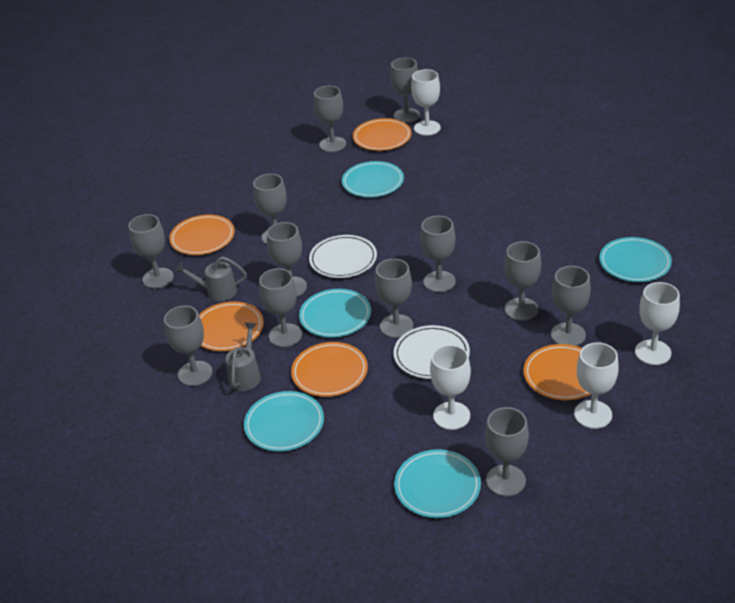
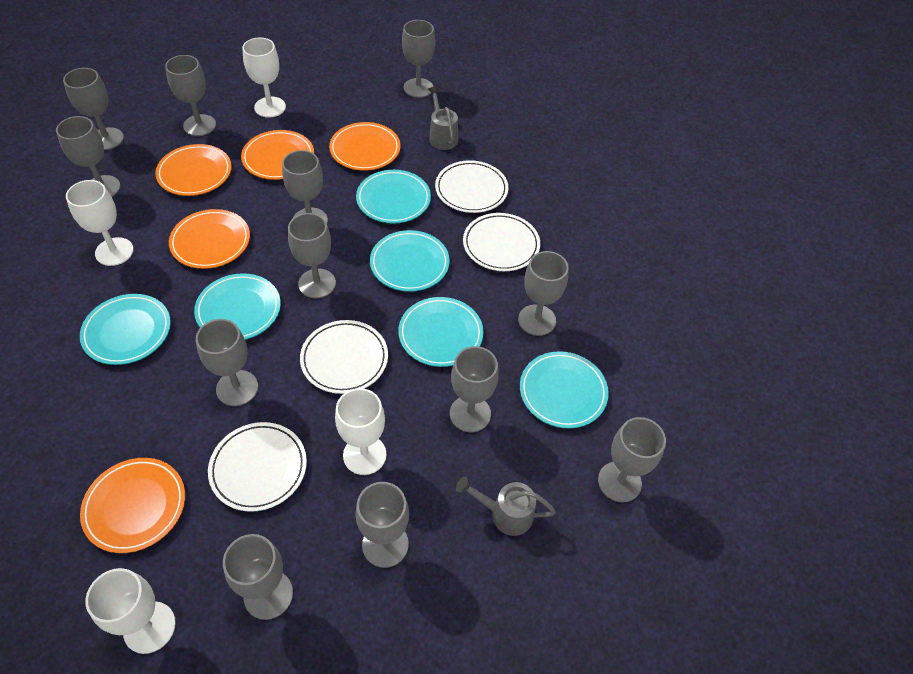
turquoise plate: 5 -> 6
white plate: 2 -> 4

